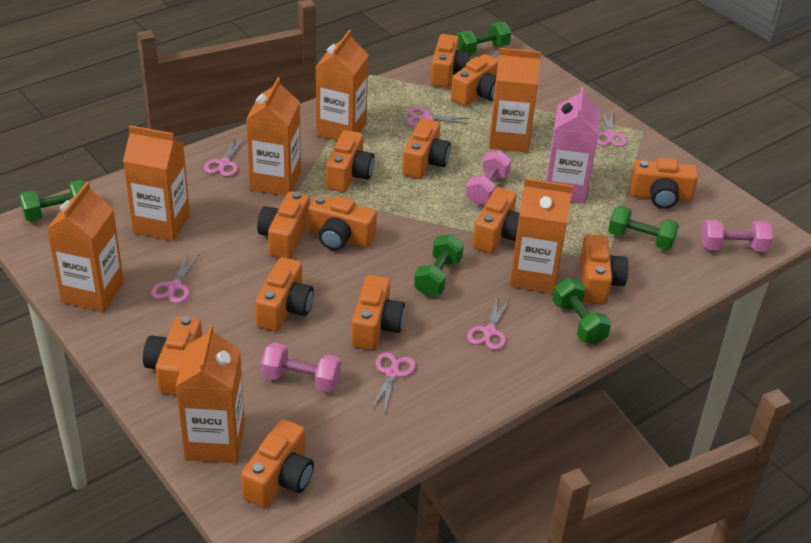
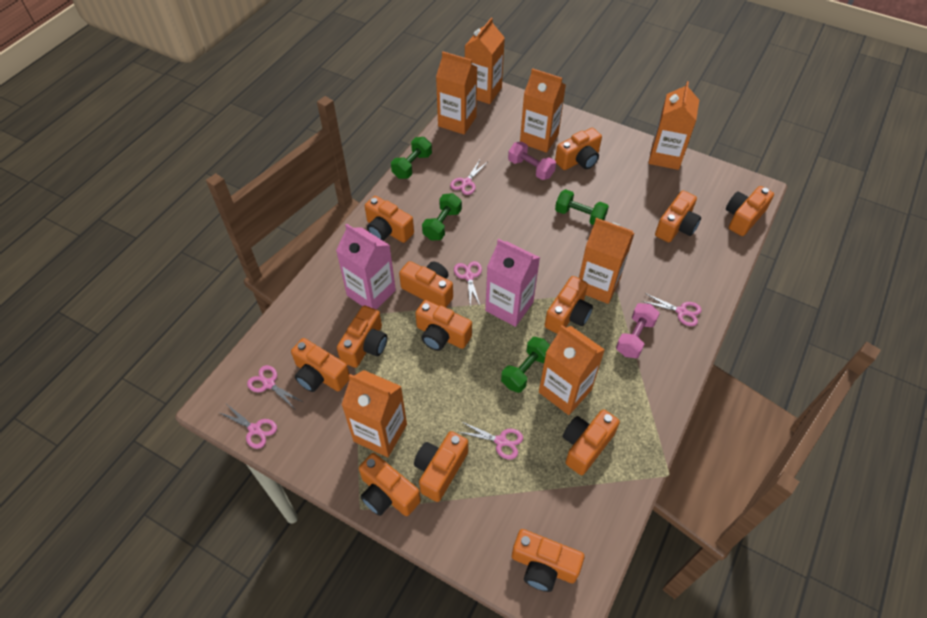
green dumbbell: 5 -> 4
pink carton: 1 -> 2
pink dumbbell: 3 -> 2

